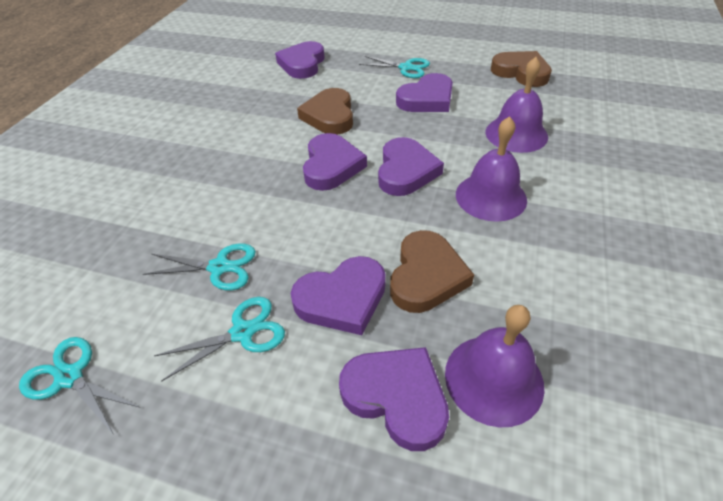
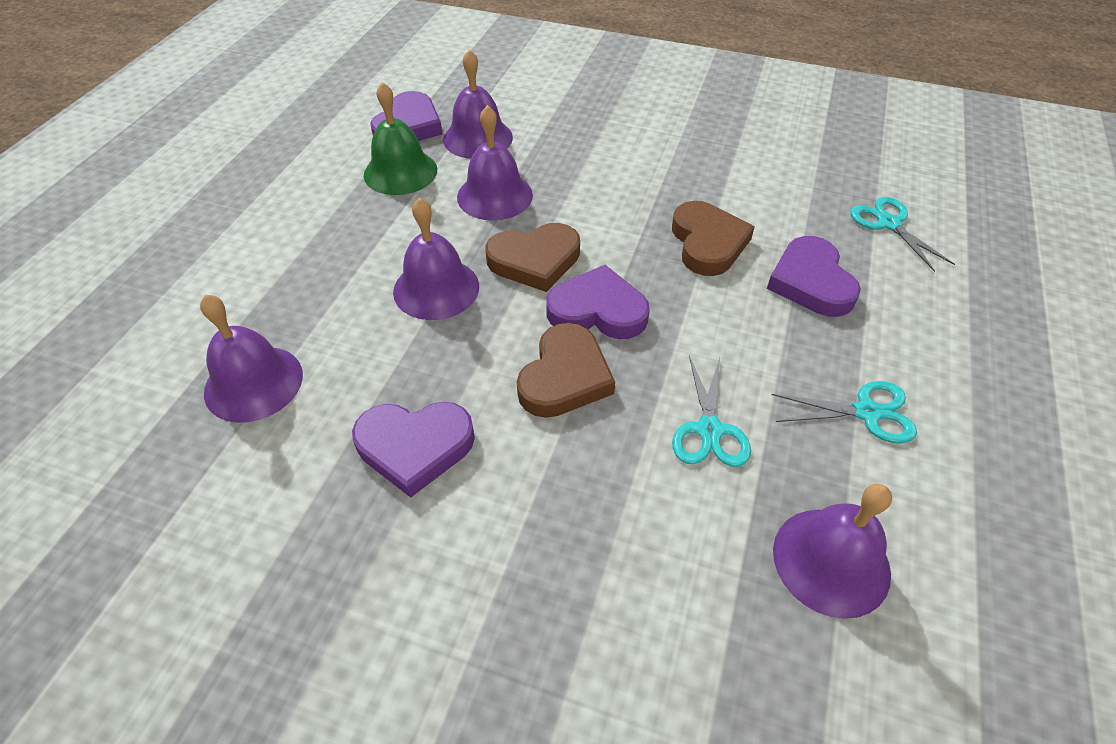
green bell: 0 -> 1
purple bell: 3 -> 5
purple heart: 6 -> 4
turquoise scissors: 4 -> 3

